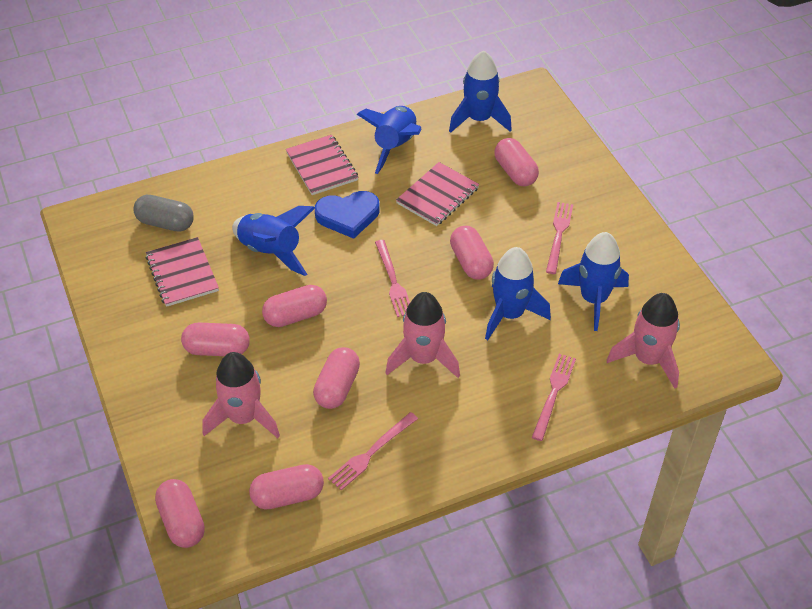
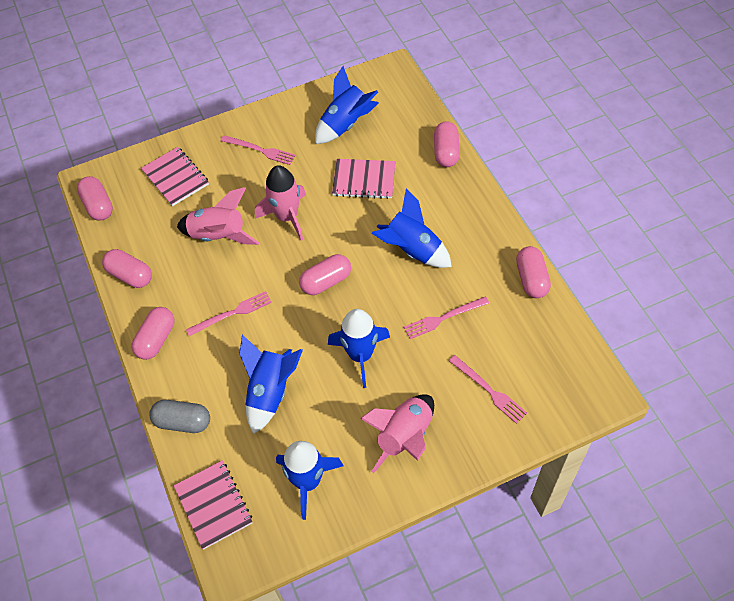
blue heart: 1 -> 0
pink capsule: 7 -> 6

